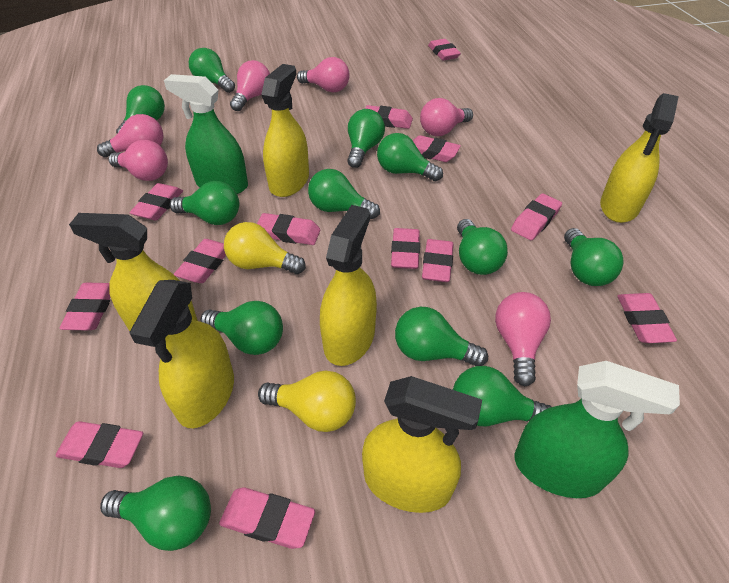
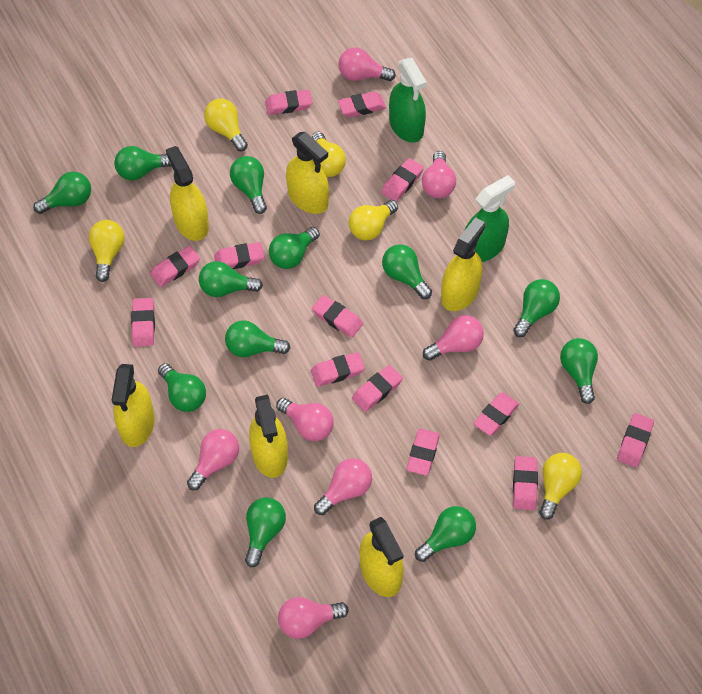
pink light bulb: 6 -> 7
yellow light bulb: 2 -> 5

